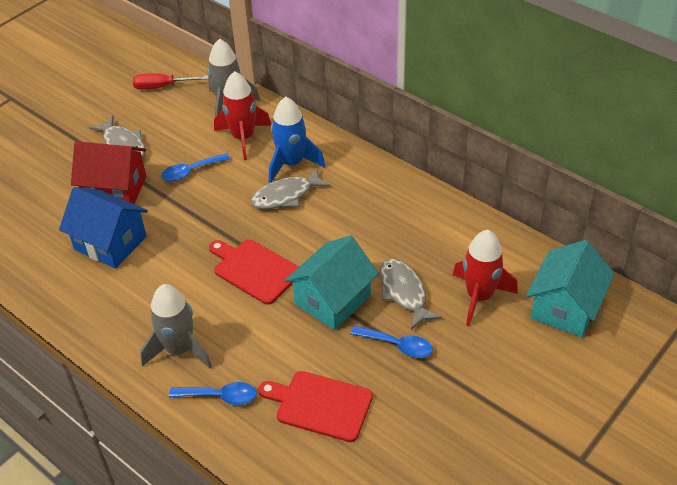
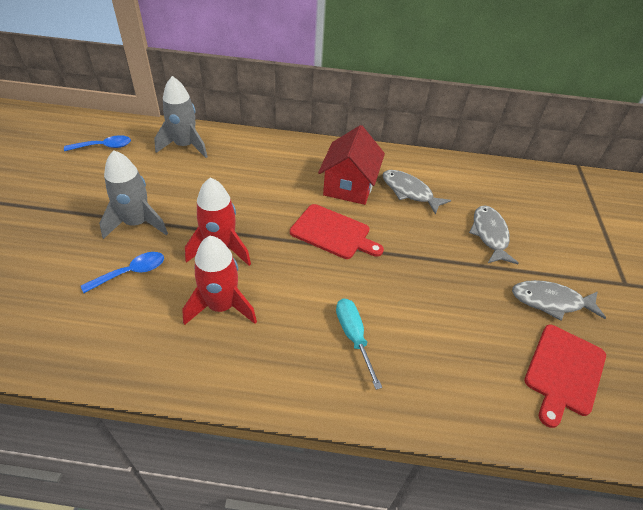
blue house: 1 -> 0
blue rocket: 1 -> 0
blue spoon: 3 -> 2
red screwdriver: 1 -> 0
turquoise house: 2 -> 0
turquoise screwdriver: 0 -> 1

